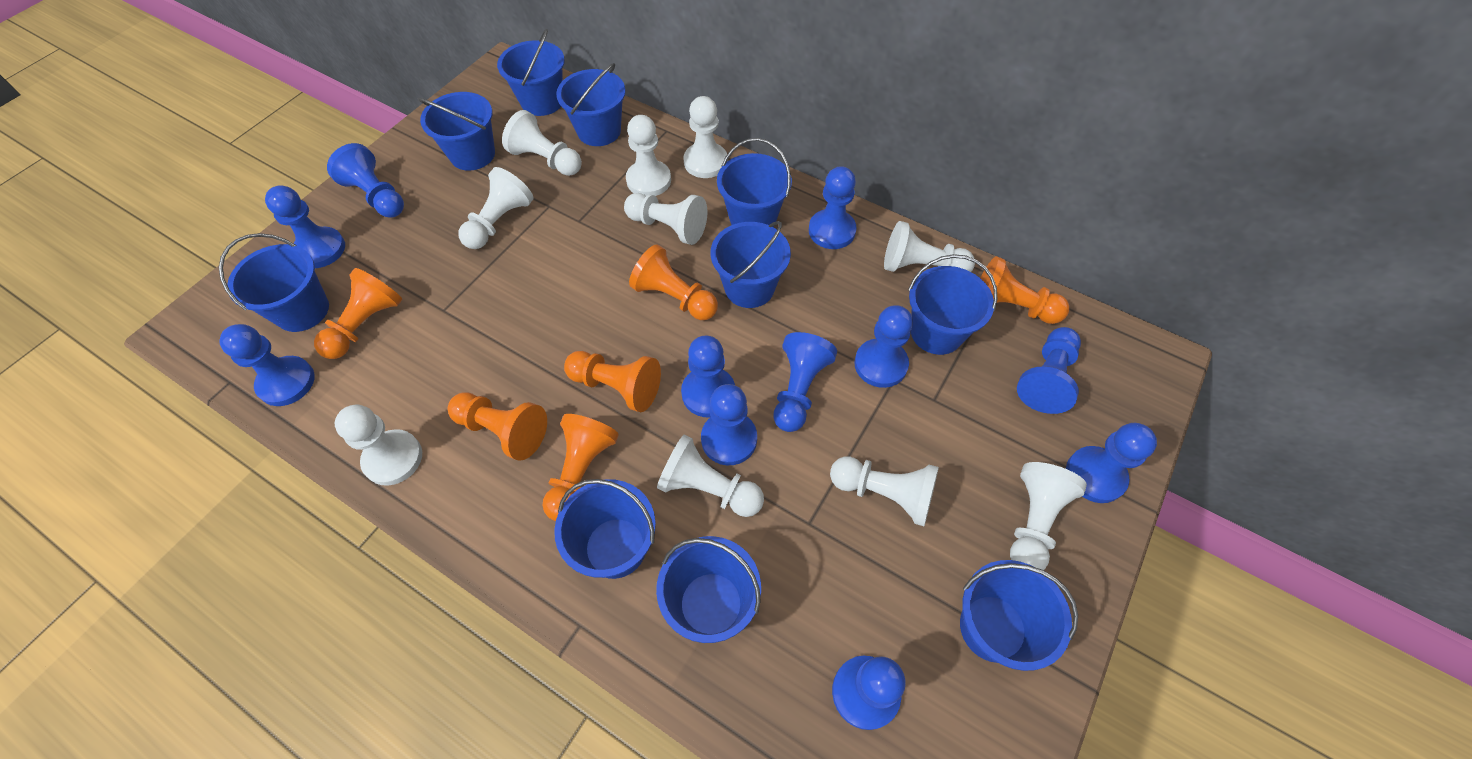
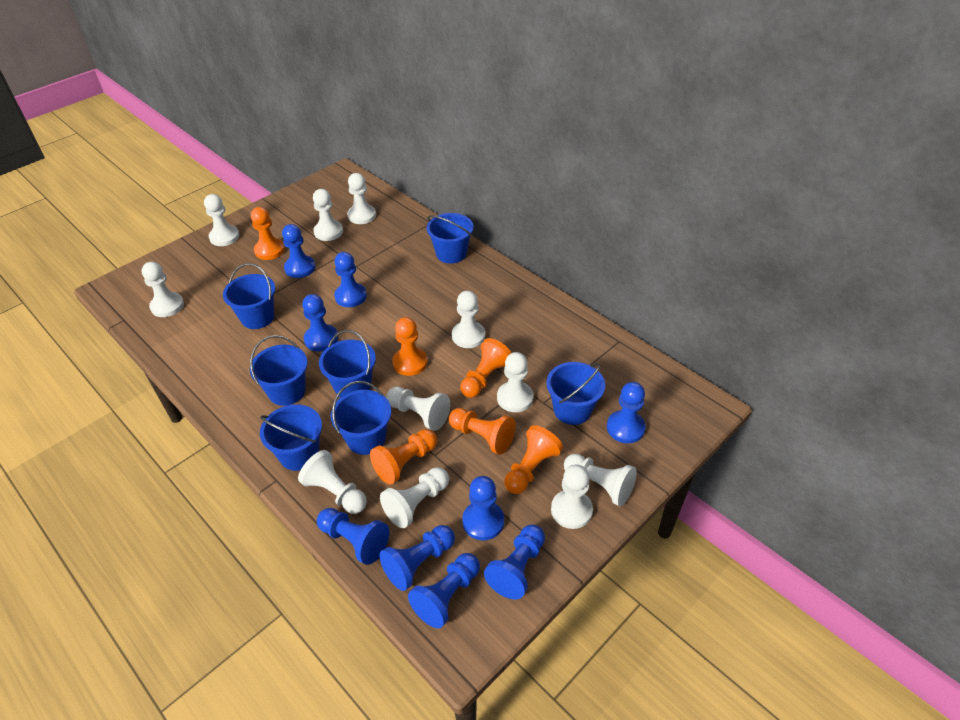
blue bucket: 10 -> 7
blue pawn: 11 -> 9
white pawn: 10 -> 11

